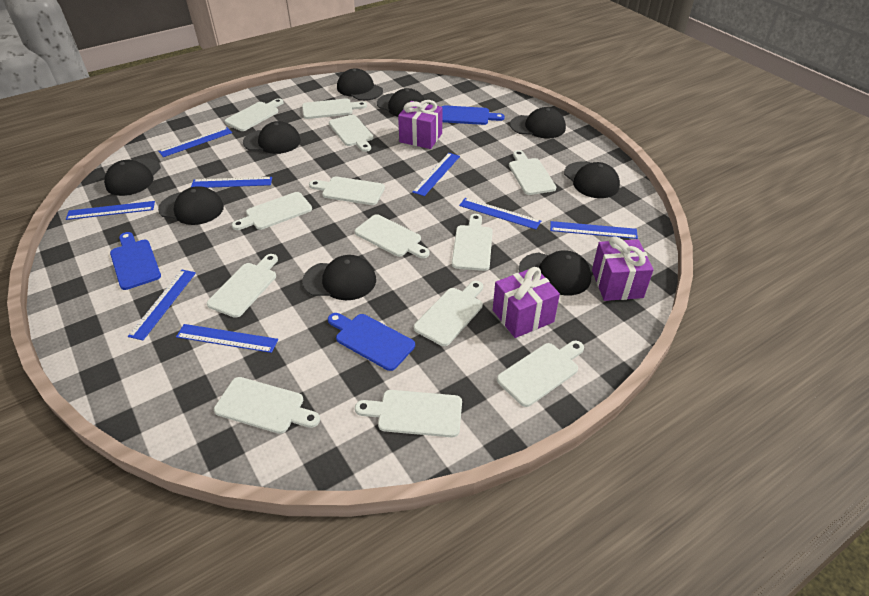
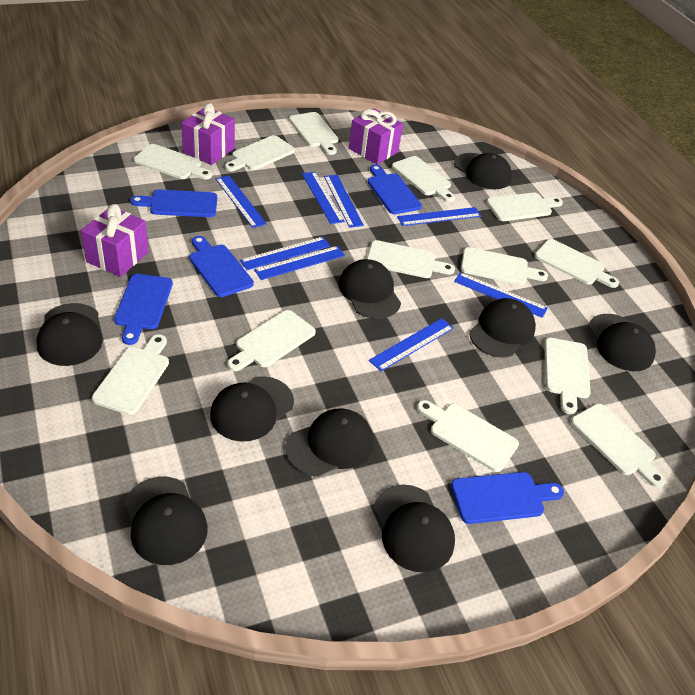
blue cutting board: 3 -> 5

